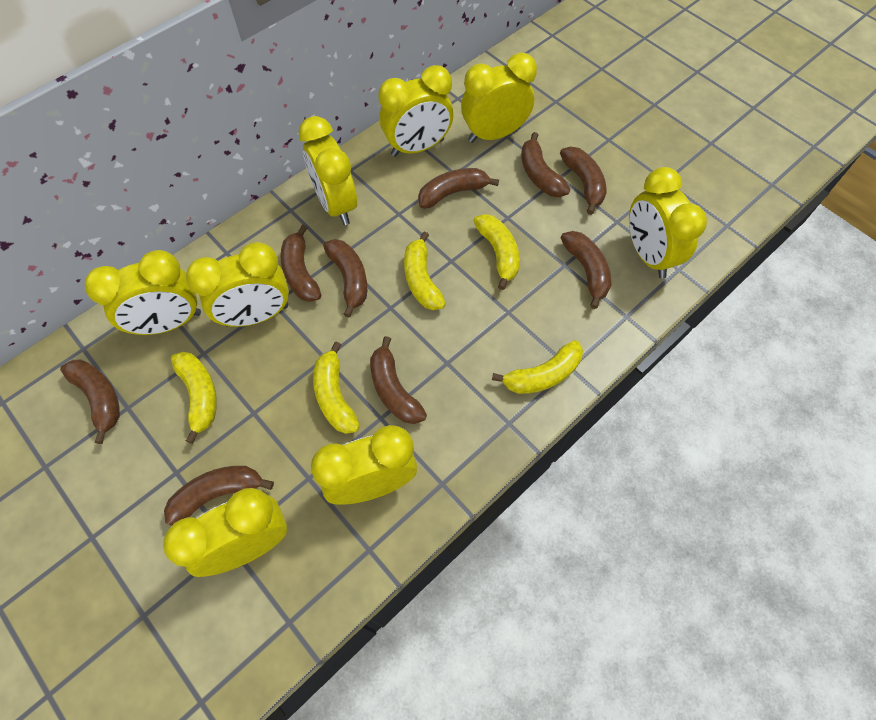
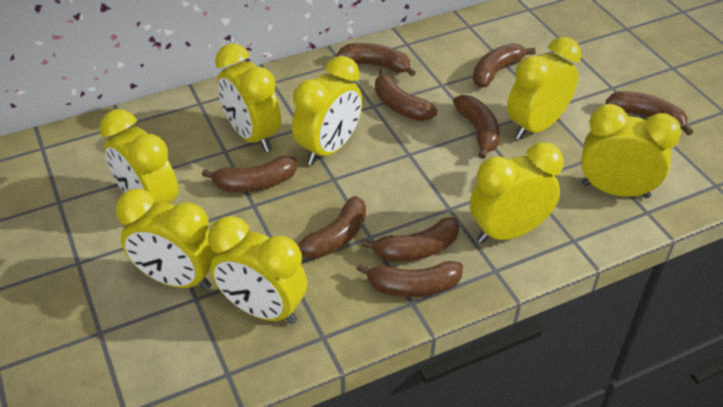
yellow banana: 5 -> 0

